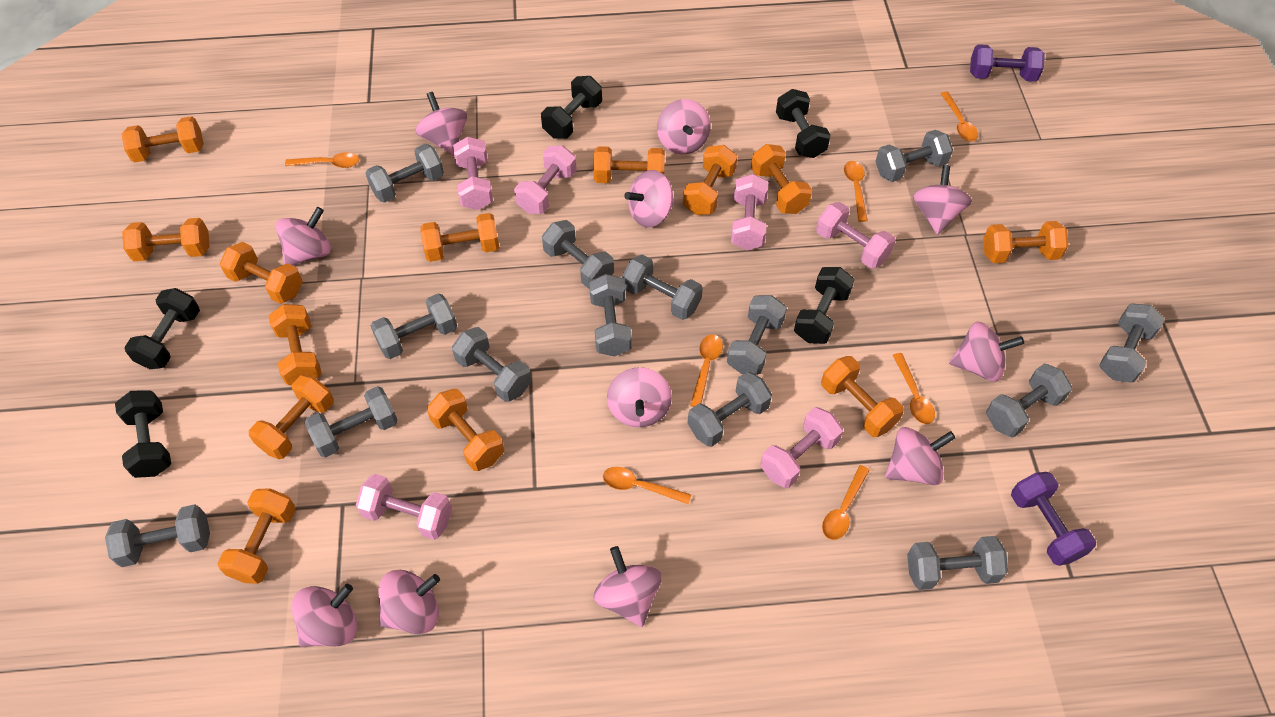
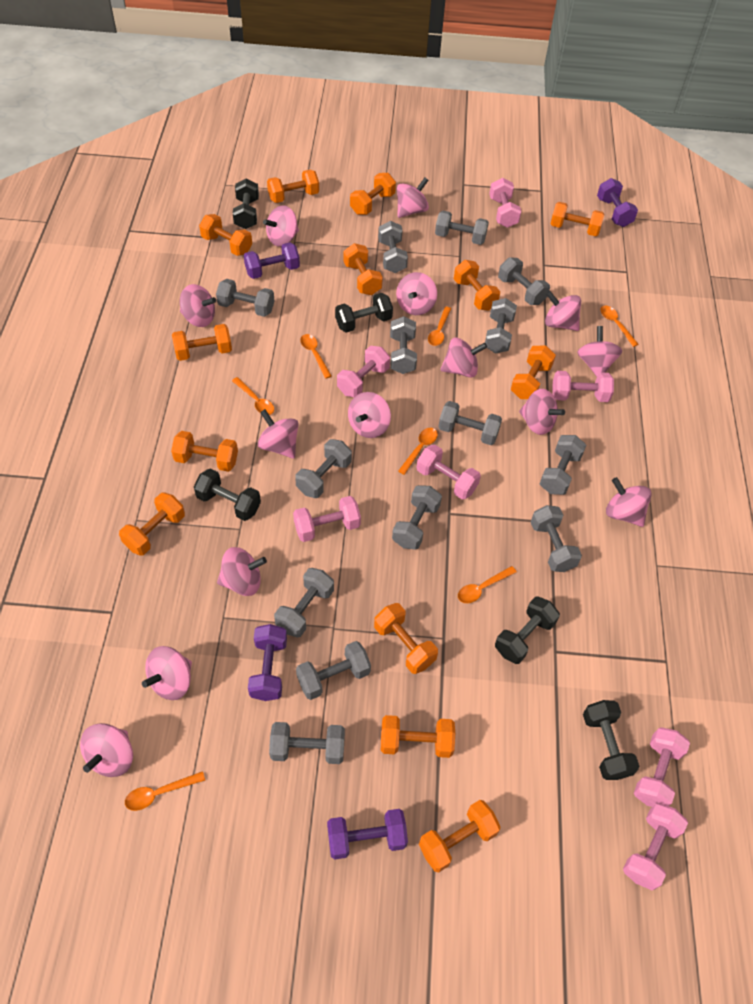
pink dumbbell: 6 -> 7
pink spinning top: 11 -> 14
purple dumbbell: 2 -> 4

